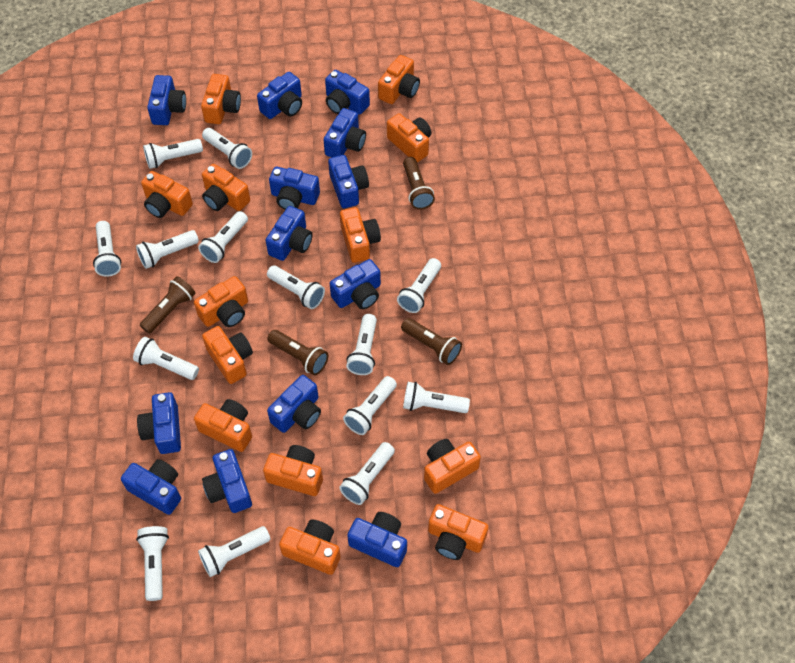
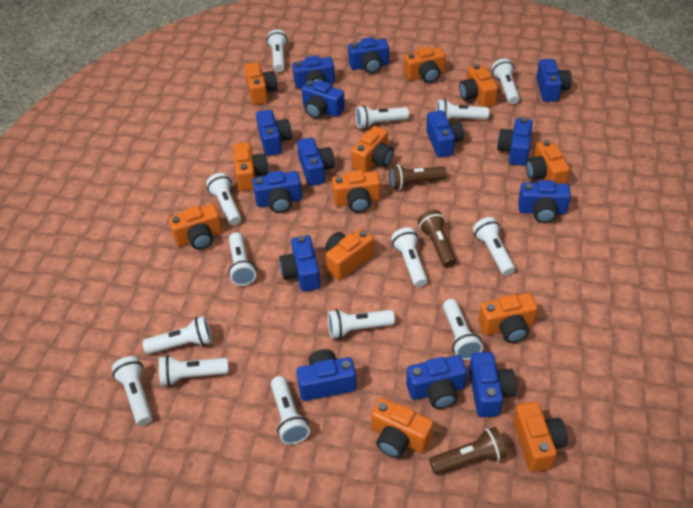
blue camera: 13 -> 14
brown flashlight: 4 -> 3
orange camera: 13 -> 12

